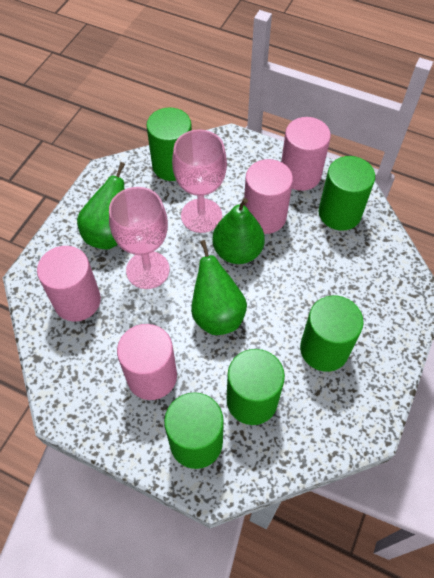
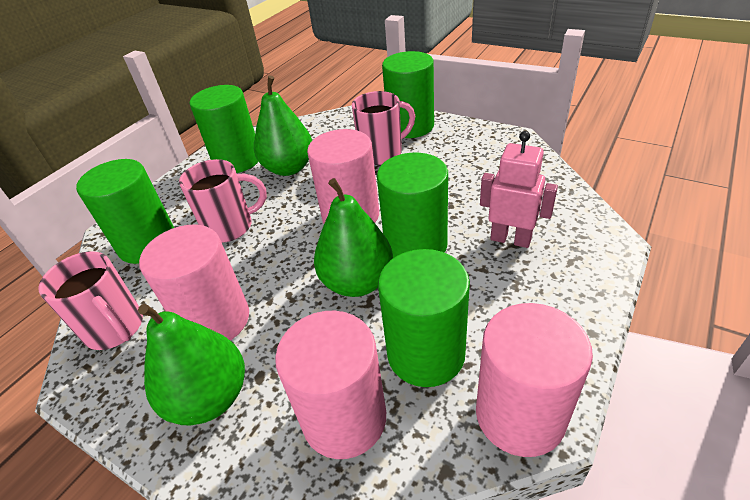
pink goblet: 2 -> 0
pink mug: 0 -> 3
pink robot: 0 -> 1

